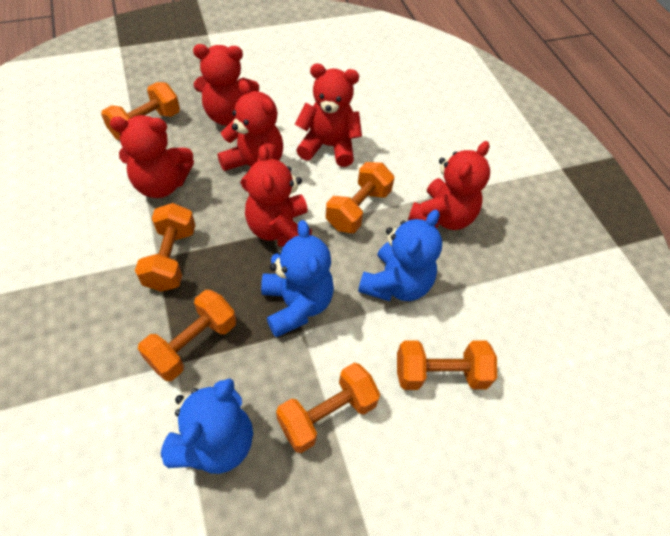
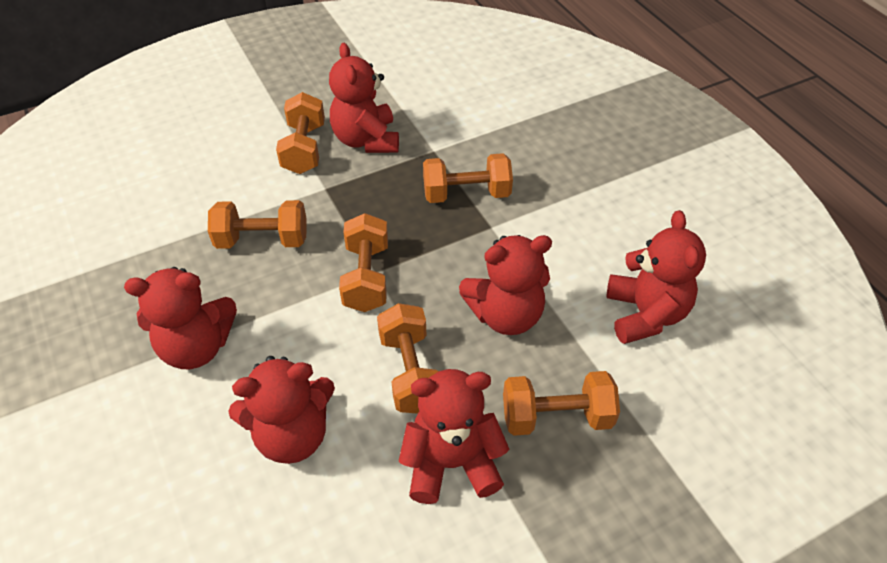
blue teddy bear: 3 -> 0

